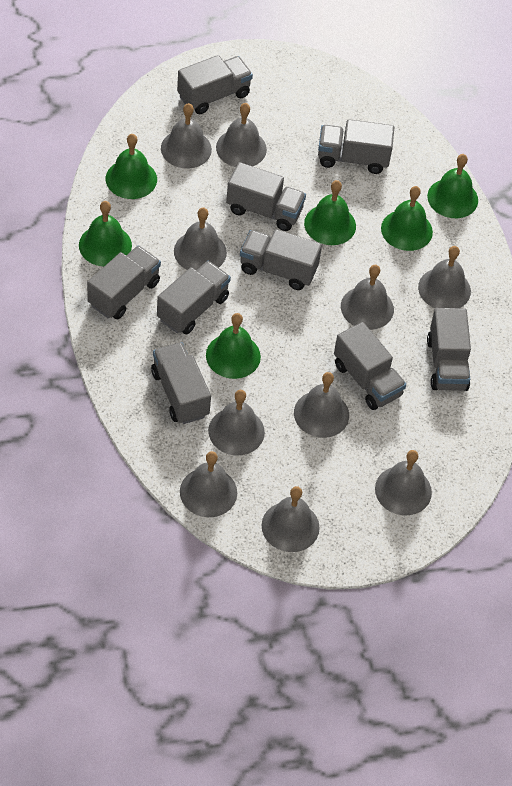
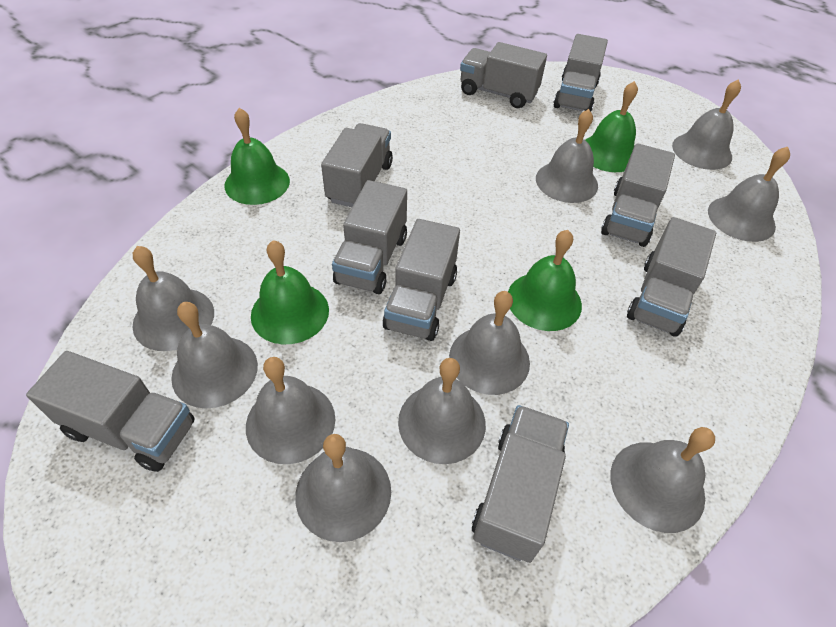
green bell: 6 -> 4

